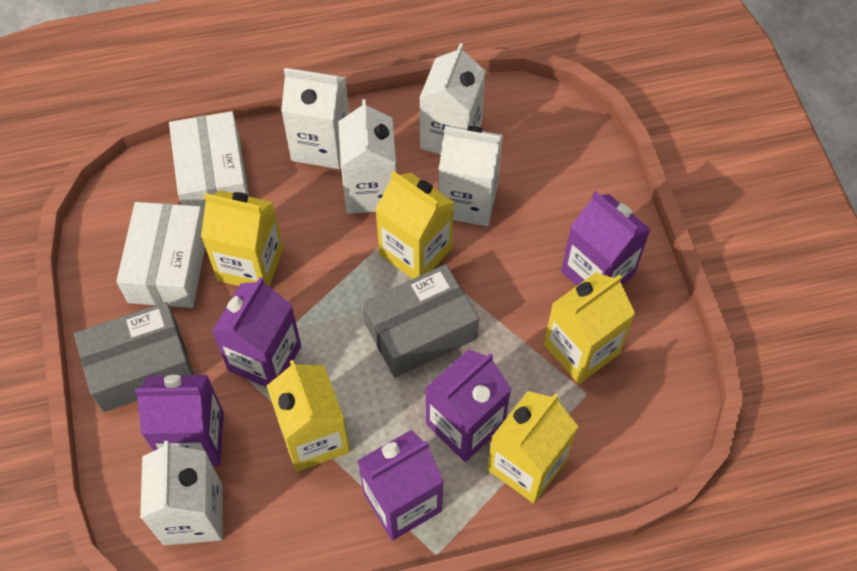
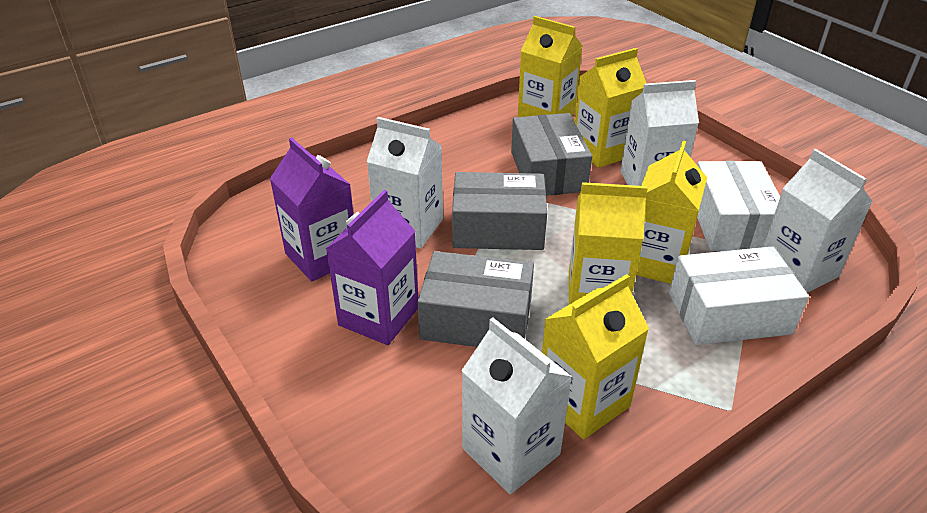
grey box: 2 -> 3
purple carton: 5 -> 2
white carton: 5 -> 4

